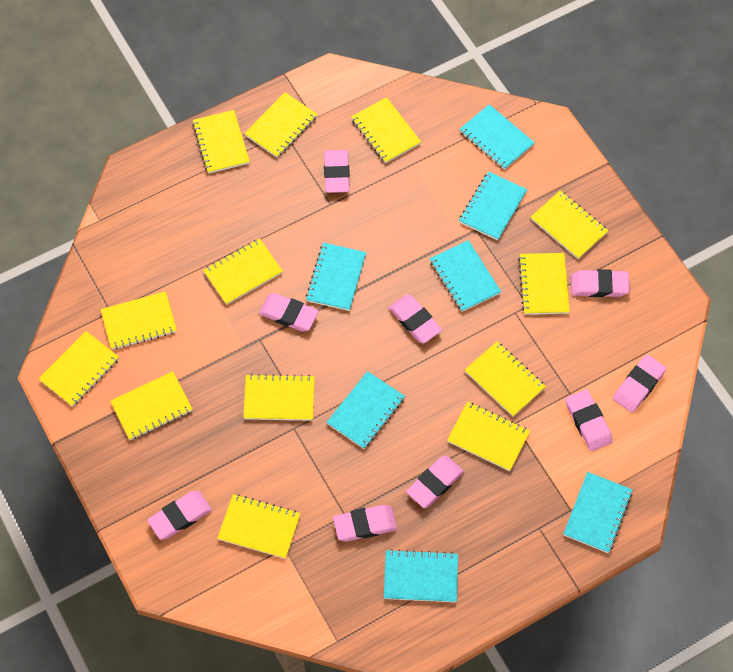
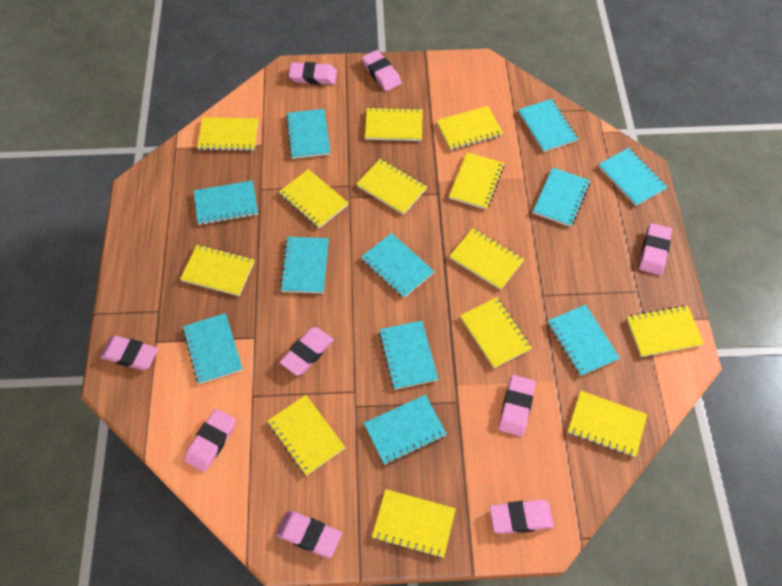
turquoise notebook: 7 -> 11

